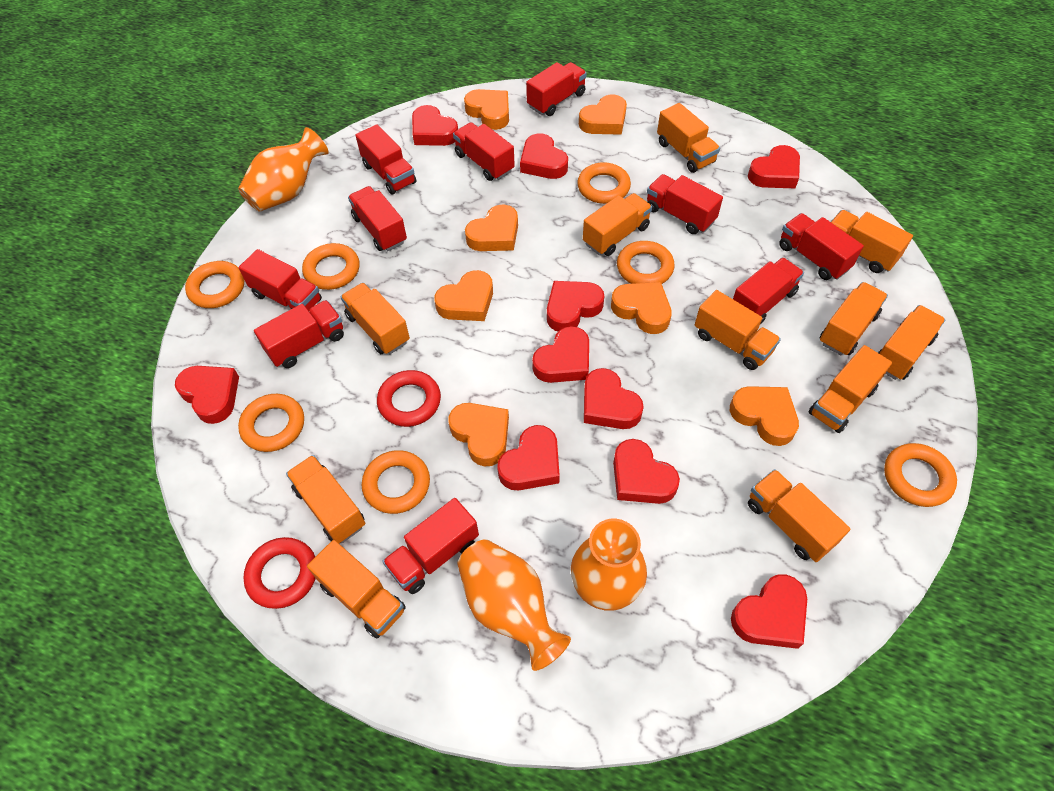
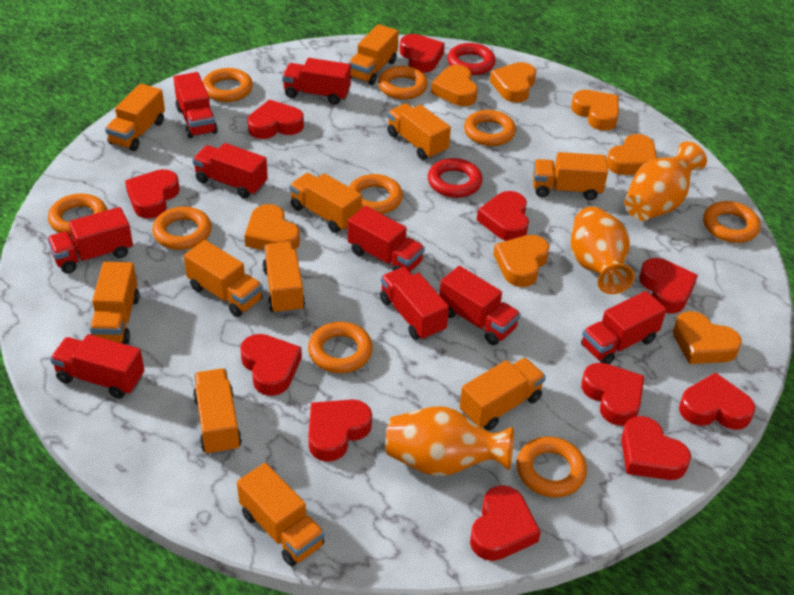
orange ring: 7 -> 9
red heart: 10 -> 11
red truck: 10 -> 9

